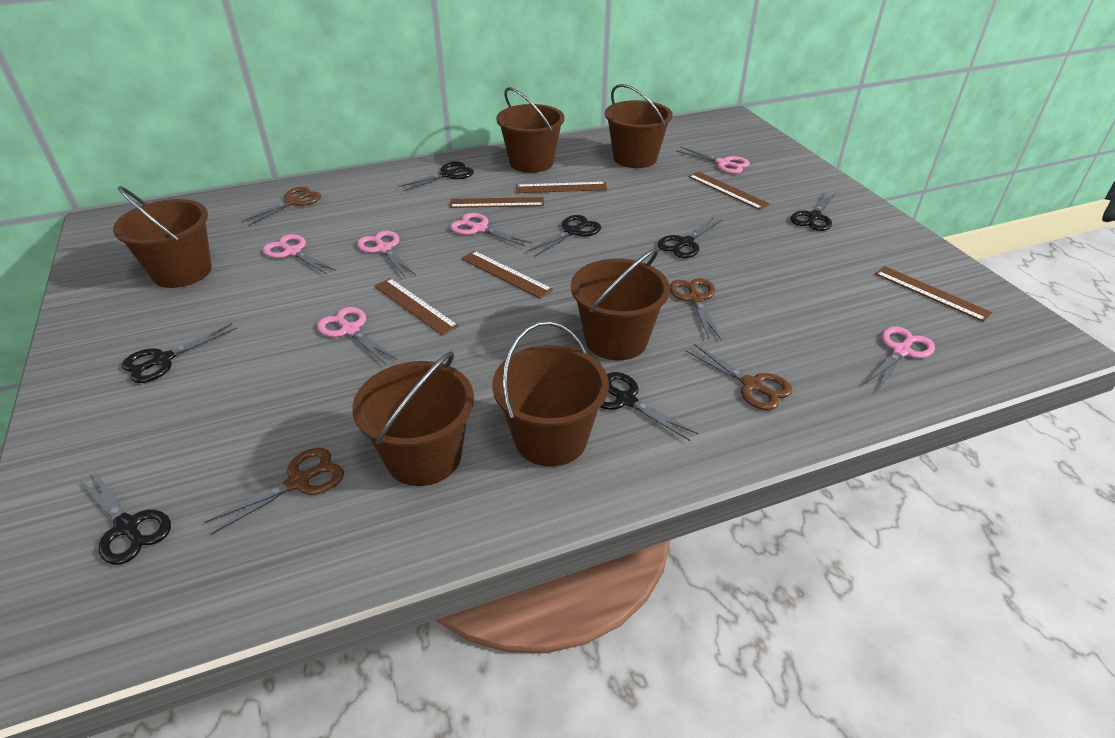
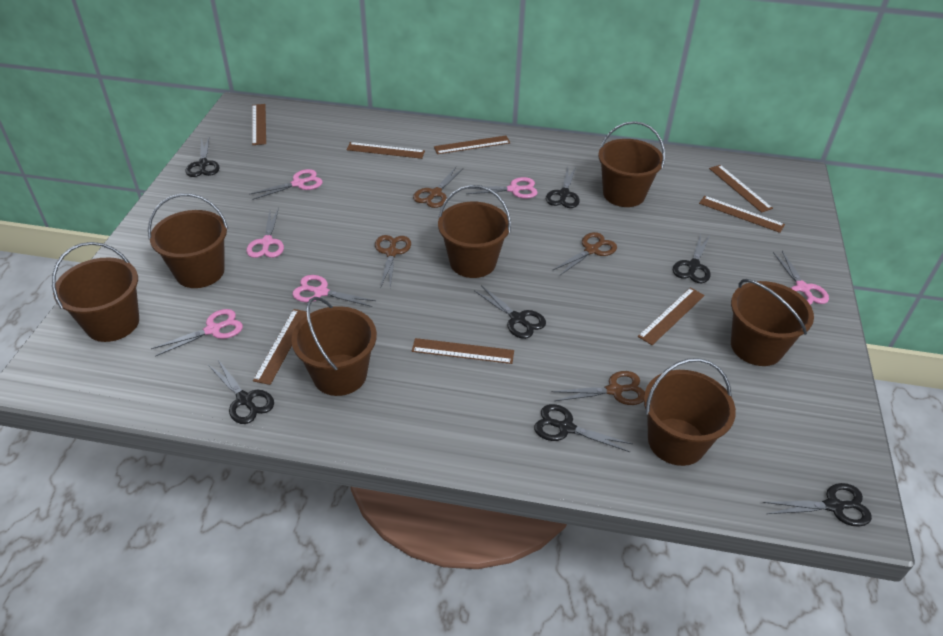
brown bucket: 6 -> 7
brown ruler: 6 -> 8

